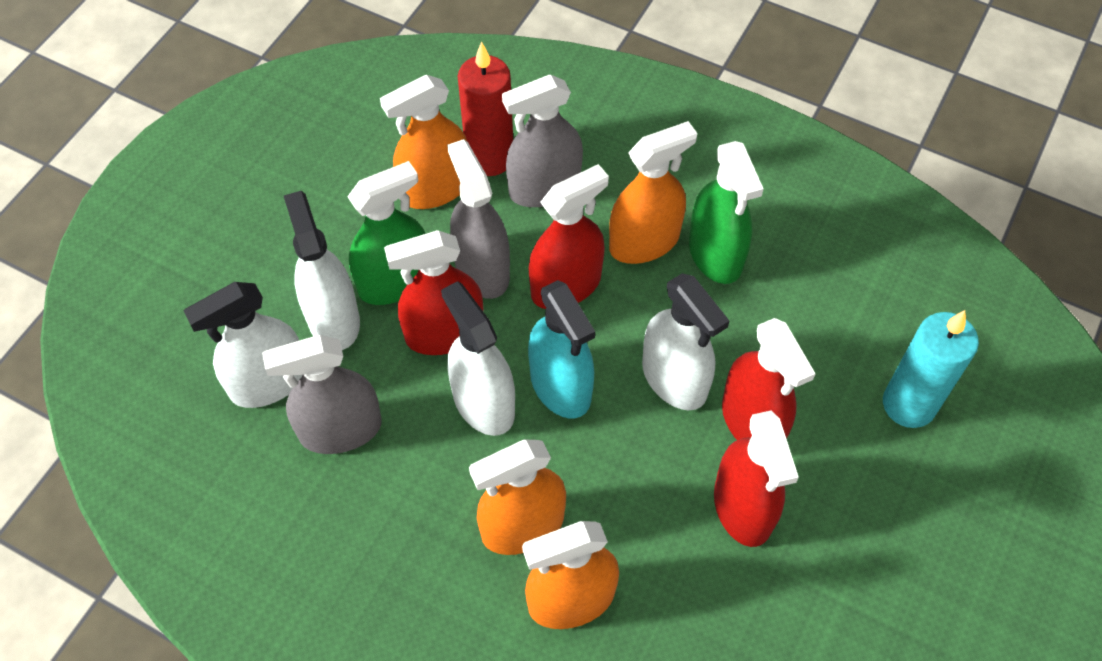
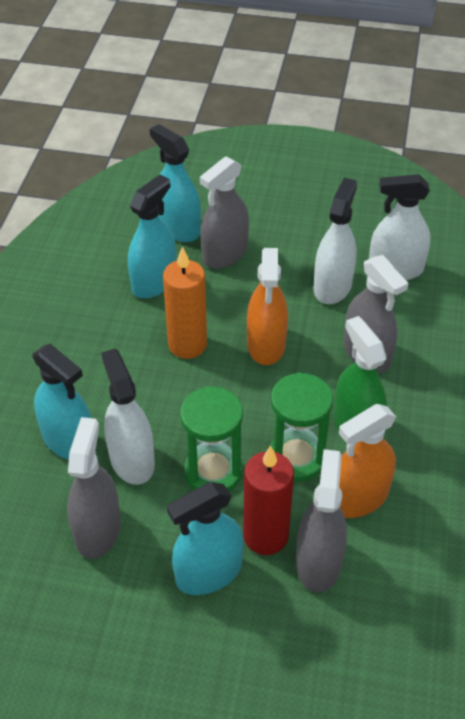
green hourglass: 0 -> 2
green spray bottle: 2 -> 1
grey spray bottle: 3 -> 4
orange candle: 0 -> 1
orange spray bottle: 4 -> 2
red spray bottle: 4 -> 0
turquoise candle: 1 -> 0
turquoise spray bottle: 1 -> 4
white spray bottle: 4 -> 3

